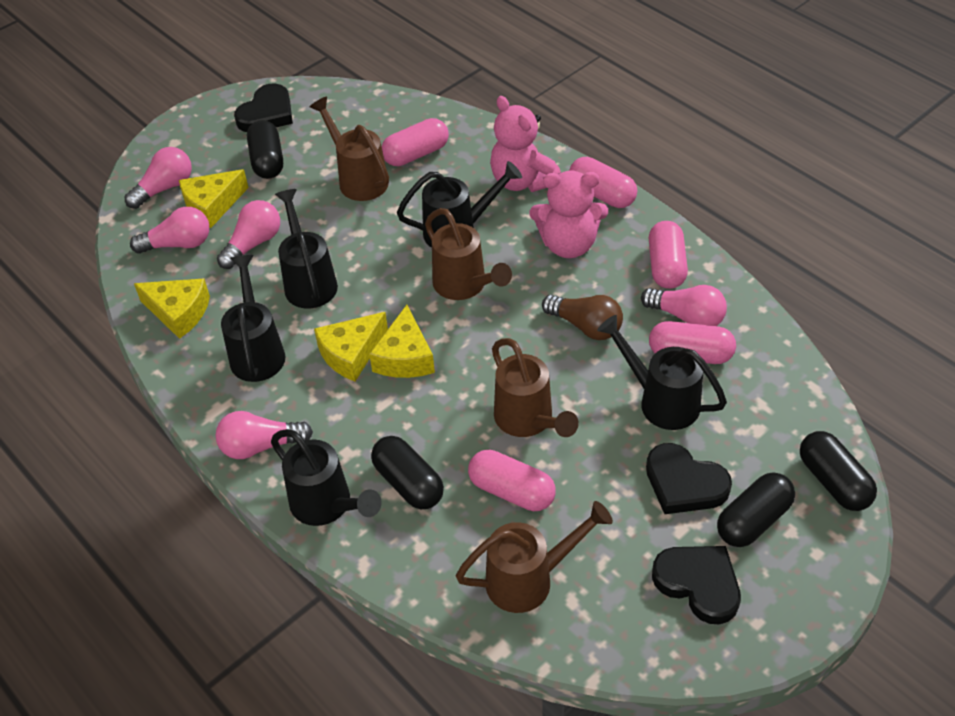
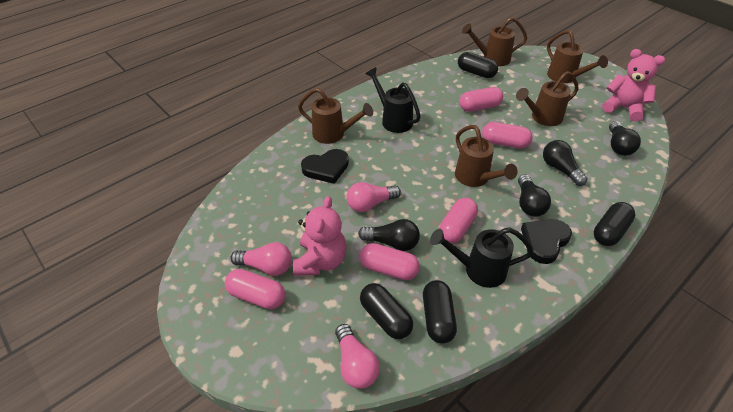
black heart: 3 -> 2
black light bulb: 0 -> 4
black watering can: 5 -> 2
brown light bulb: 1 -> 0
brown watering can: 4 -> 5
pink light bulb: 5 -> 3
yellow cheese: 4 -> 0

